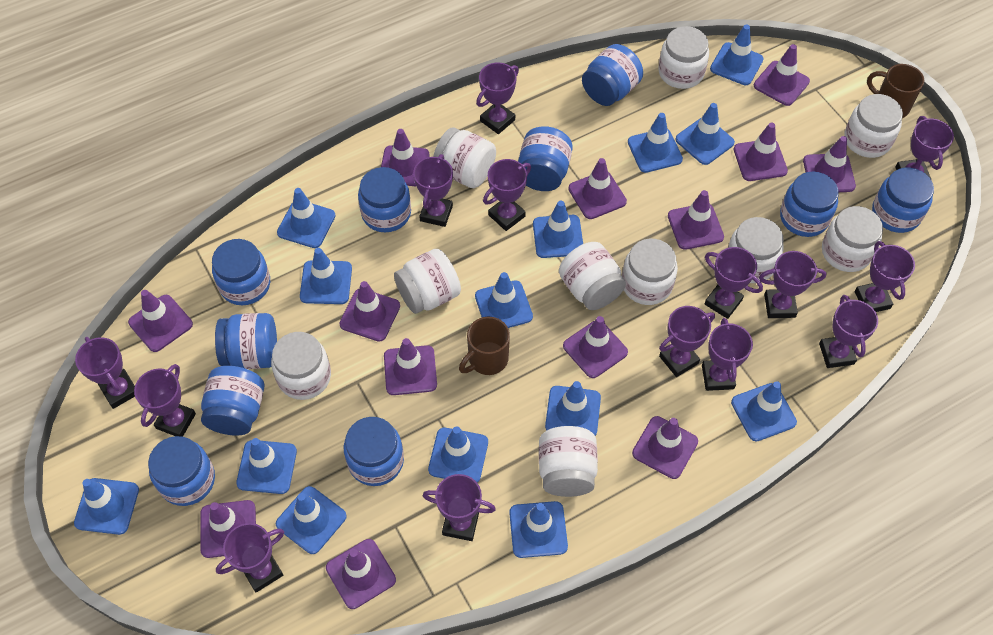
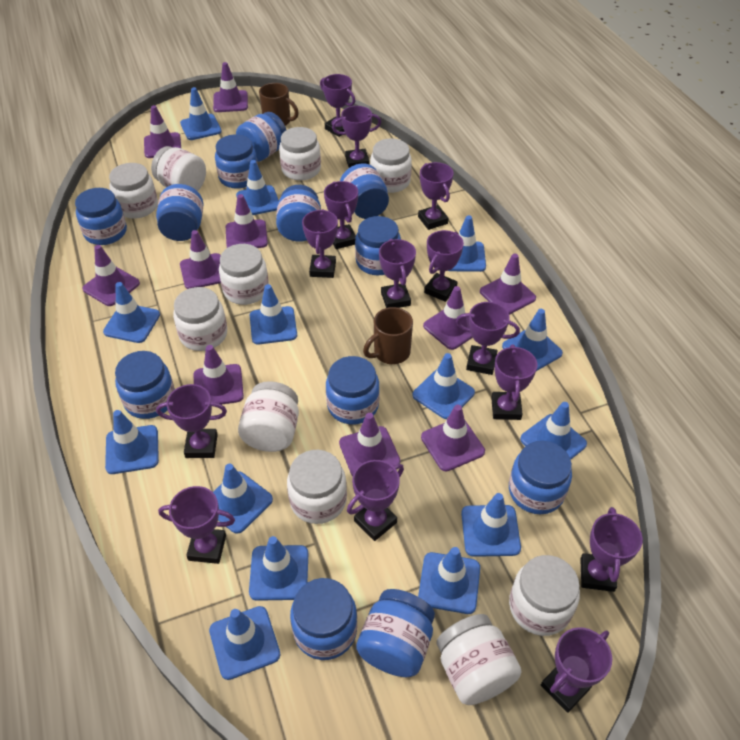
blue jar: 10 -> 12
purple traffic cone: 13 -> 10

